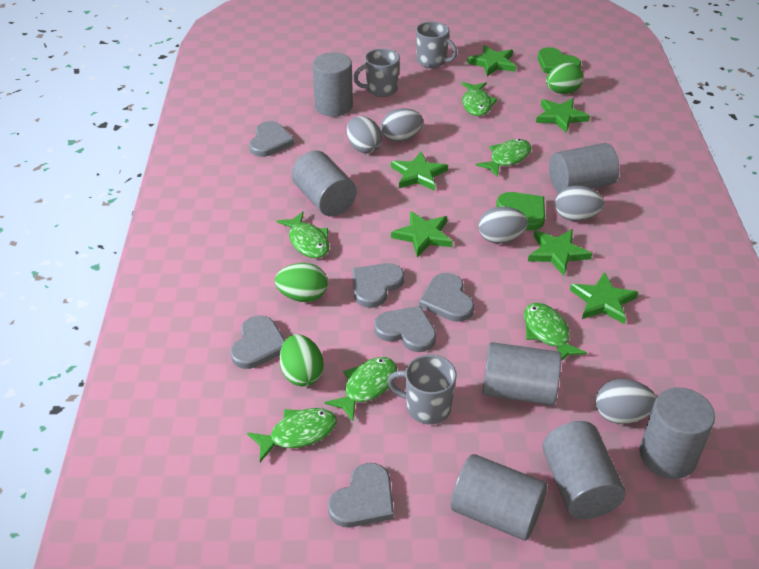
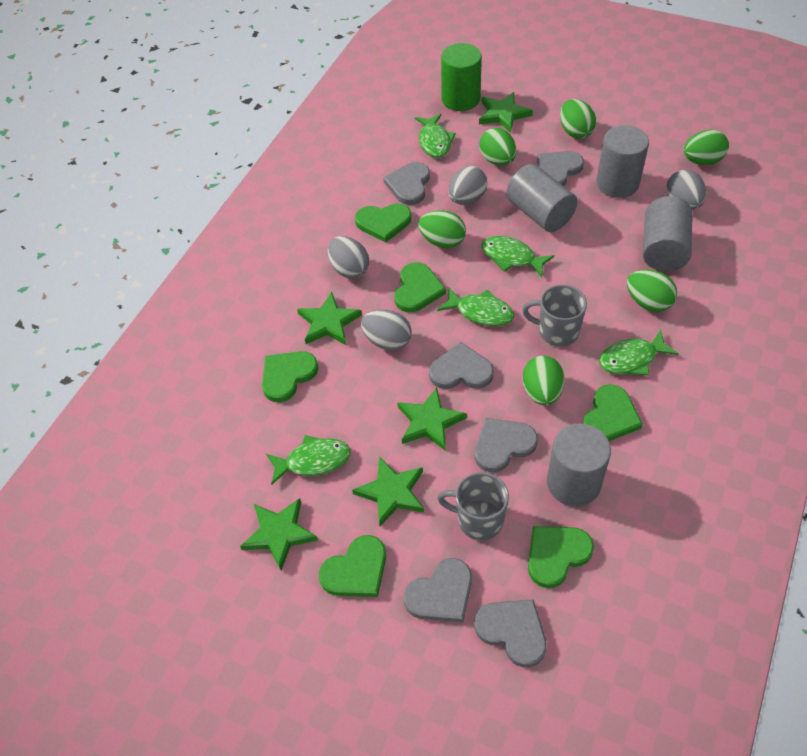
green cylinder: 0 -> 1
green egg: 3 -> 6
green fish: 6 -> 5
green heart: 2 -> 6
green star: 6 -> 5
grey cylinder: 7 -> 4
grey egg: 5 -> 4
grey mug: 3 -> 2

